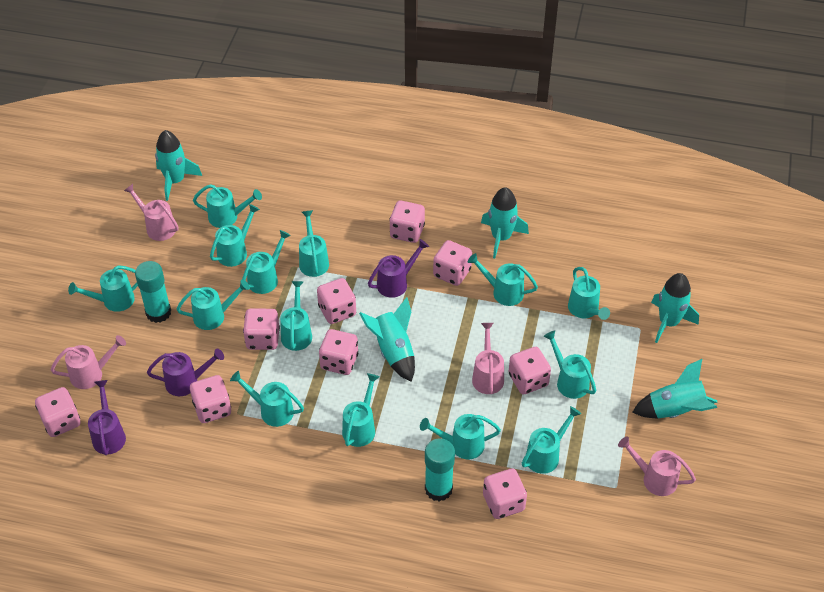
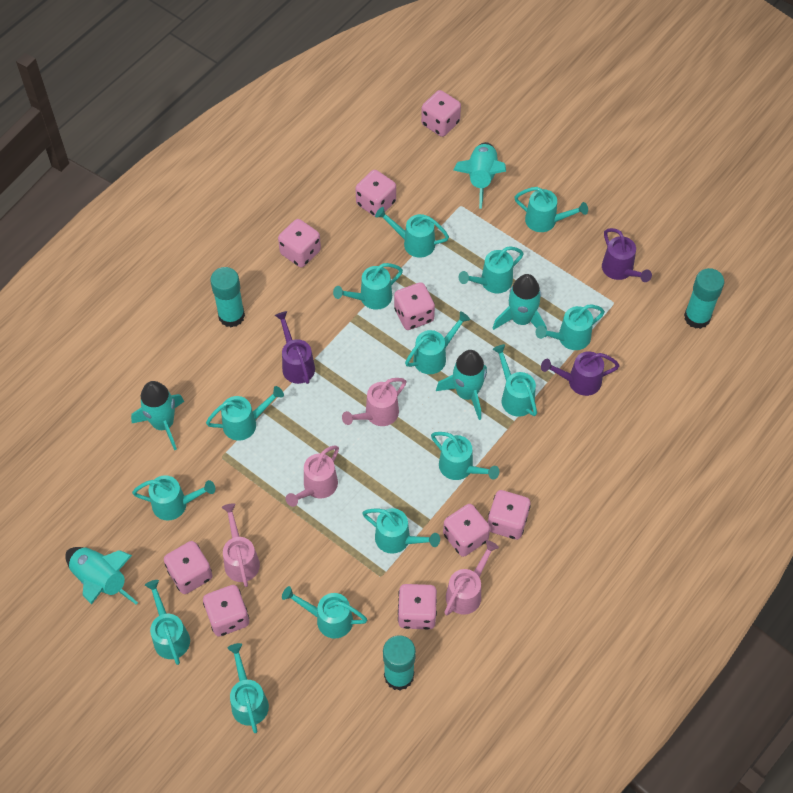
turquoise glue stick: 2 -> 3

